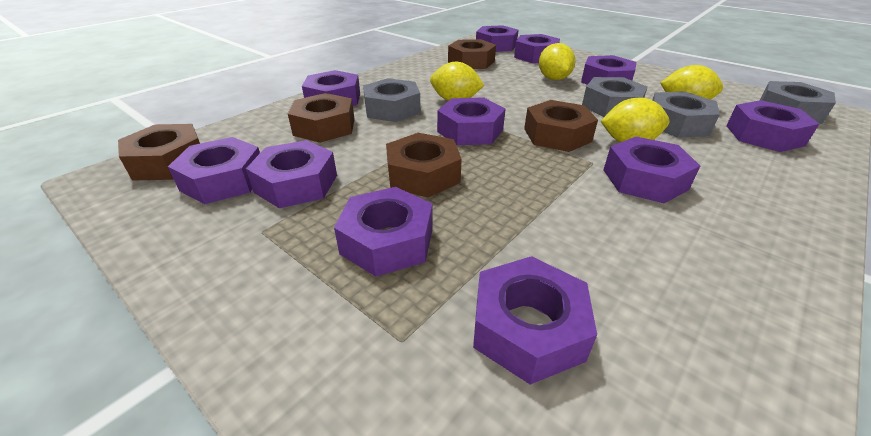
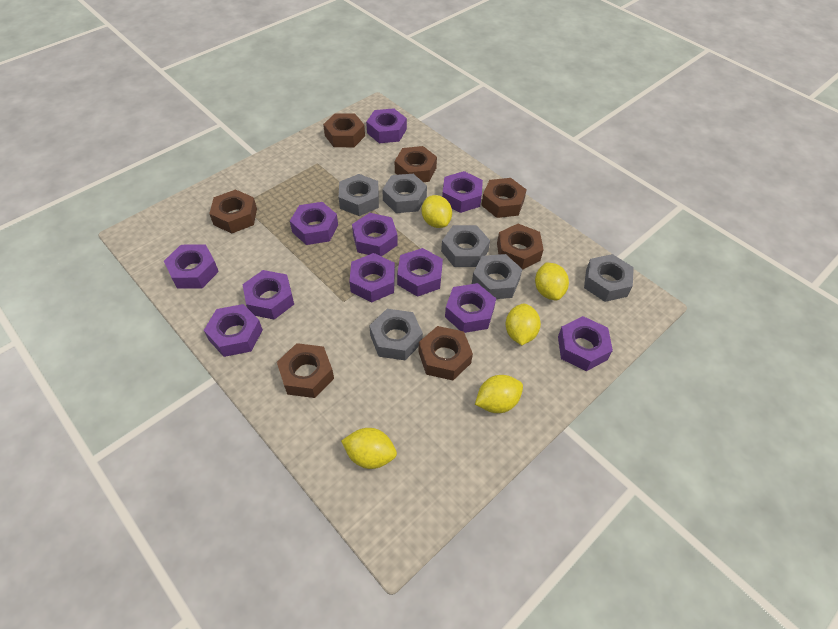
brown nut: 5 -> 7
grey nut: 4 -> 6
yellow lemon: 4 -> 5

